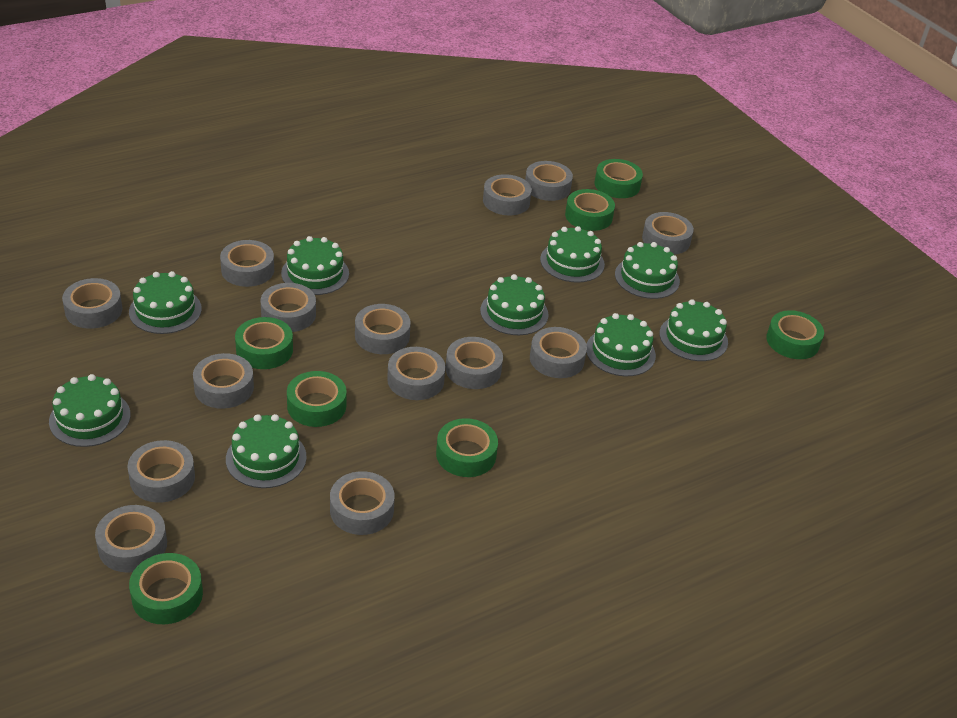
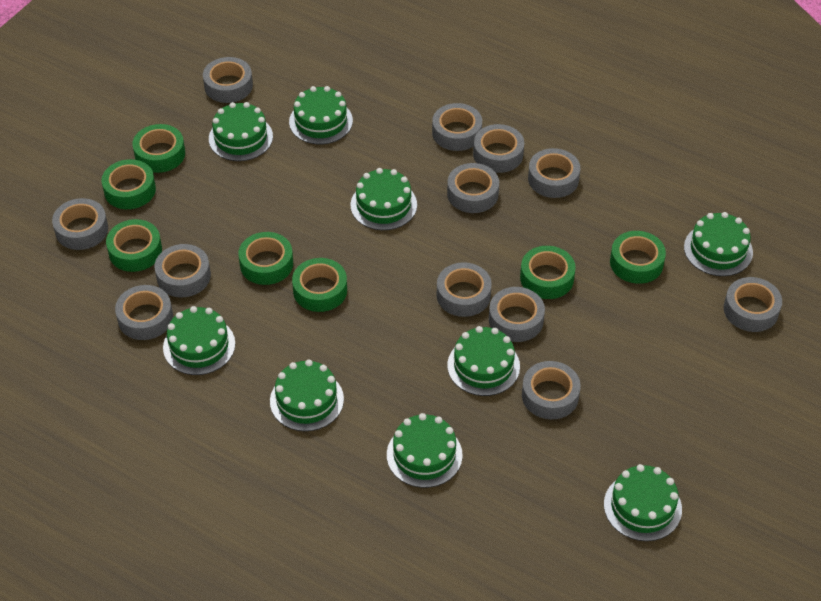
grey tape: 14 -> 12

